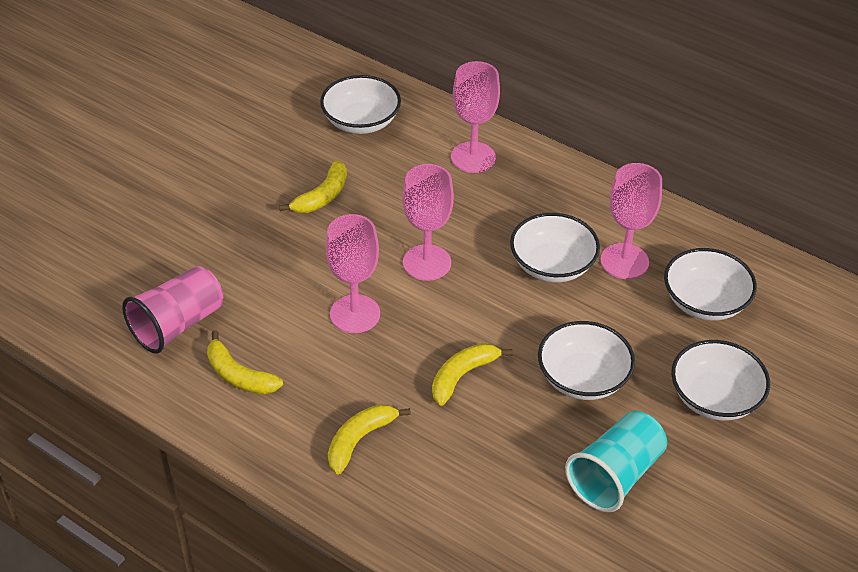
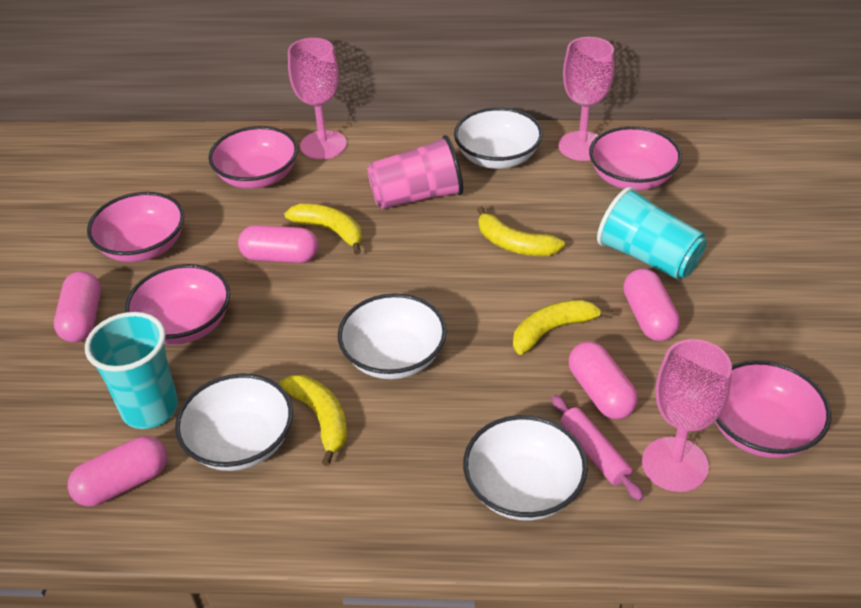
pink bowl: 0 -> 5
pink capsule: 0 -> 5
pink goblet: 4 -> 3
pink rolling pin: 0 -> 1
turquoise cup: 1 -> 2
white bowl: 5 -> 4

